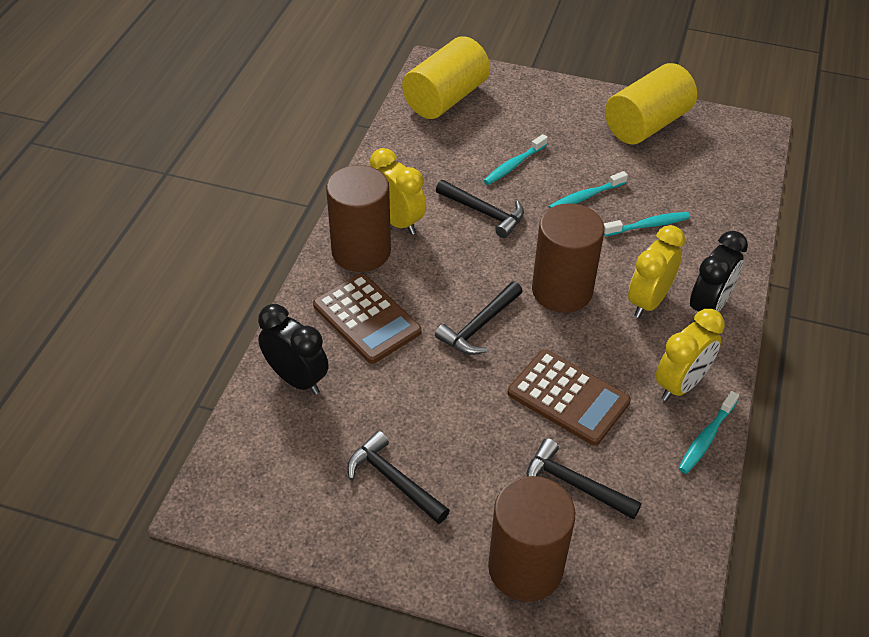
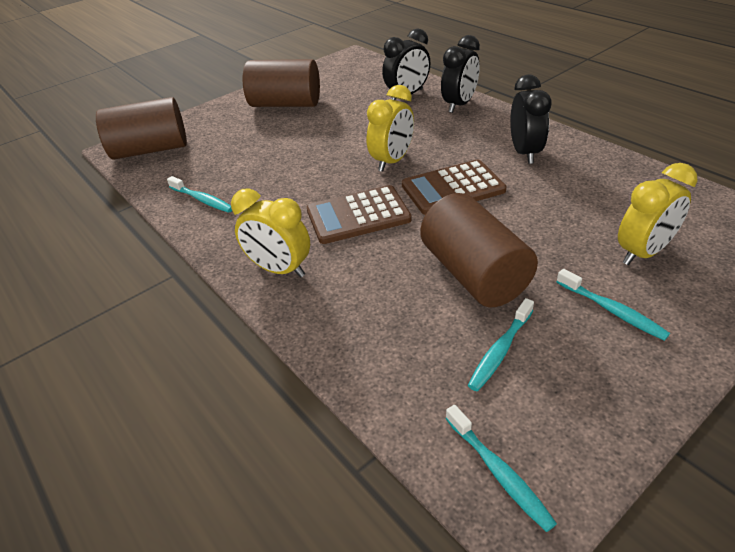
black clock: 2 -> 3
black hammer: 4 -> 0
yellow cylinder: 2 -> 0

